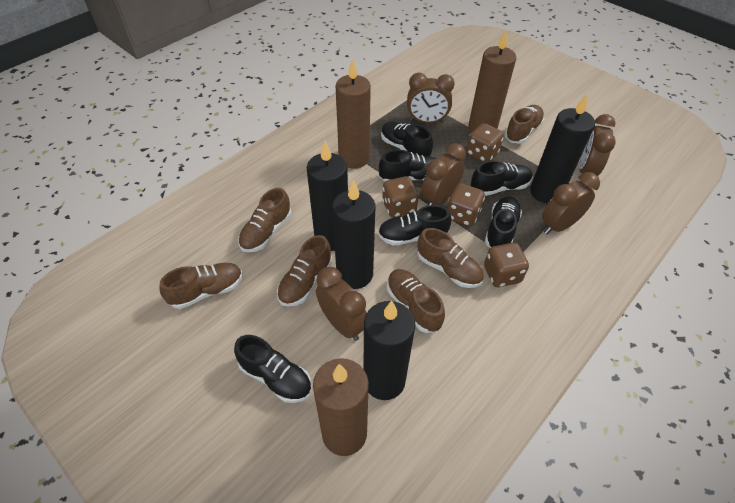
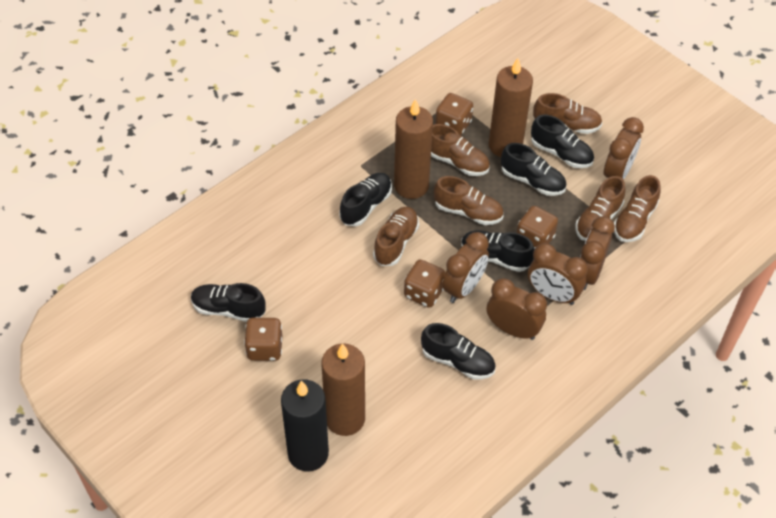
black candle: 4 -> 1

